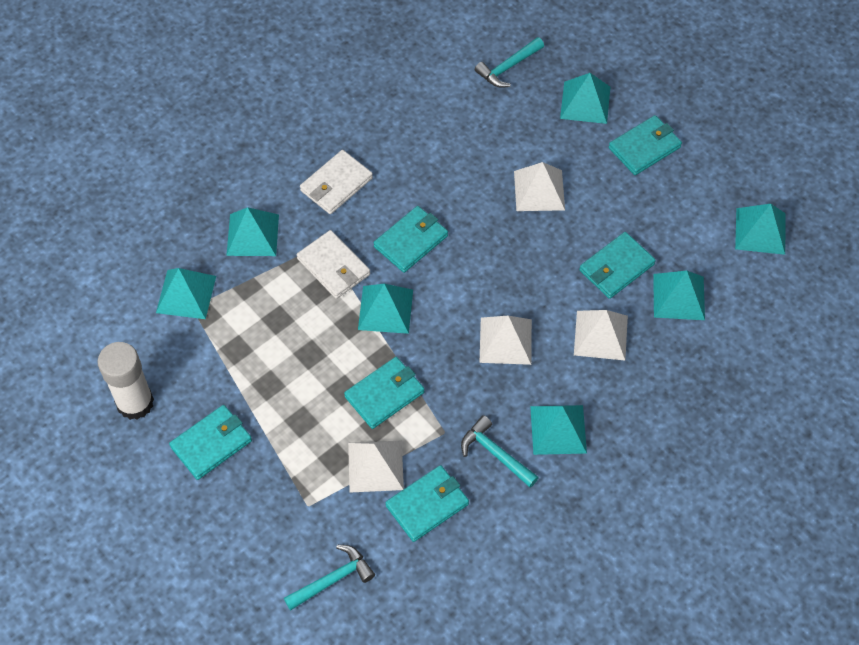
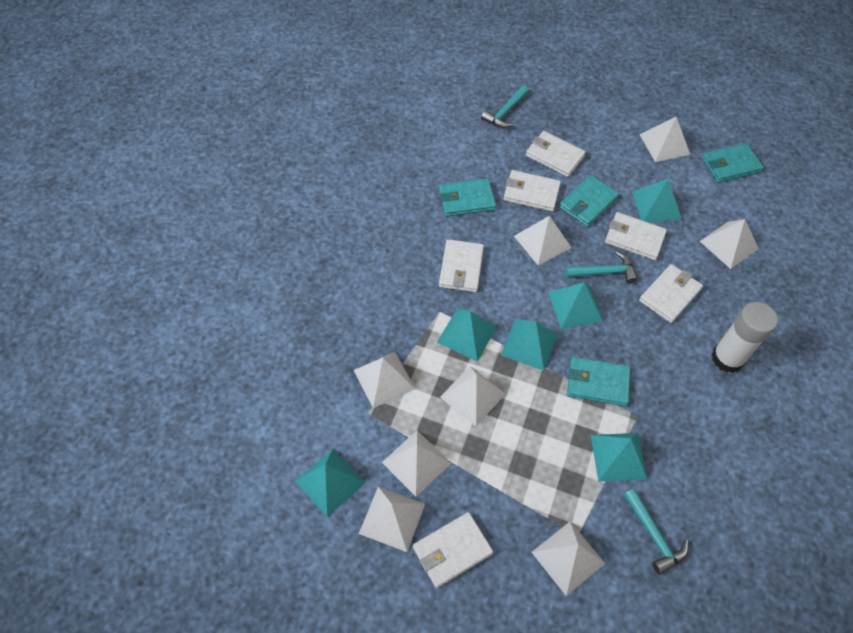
turquoise pyramid: 7 -> 6
turquoise wallet: 6 -> 4
white pyramid: 4 -> 8
white wallet: 2 -> 6

